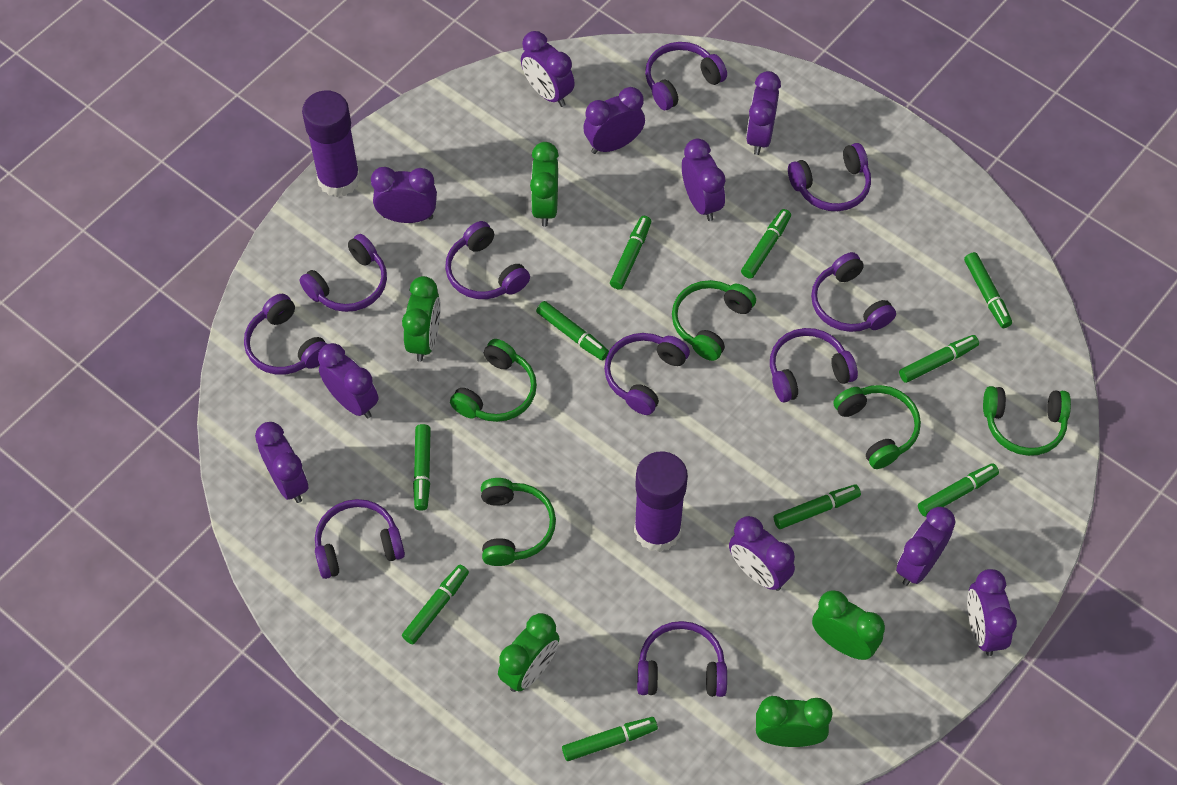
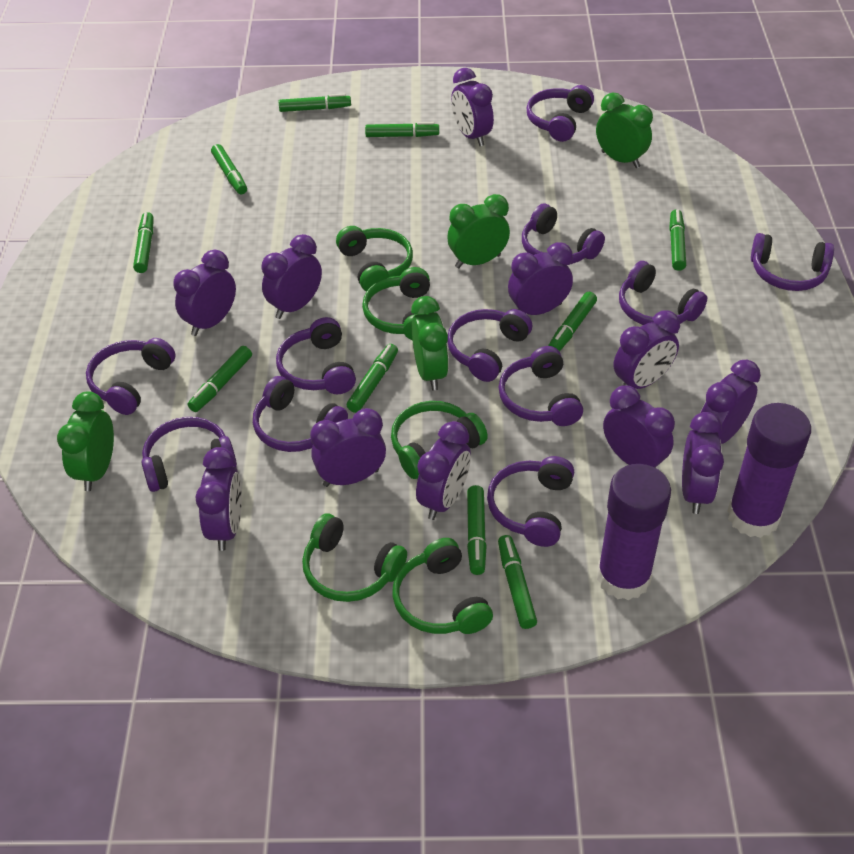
green clock: 5 -> 4
purple clock: 10 -> 11
purple headphones: 10 -> 11

